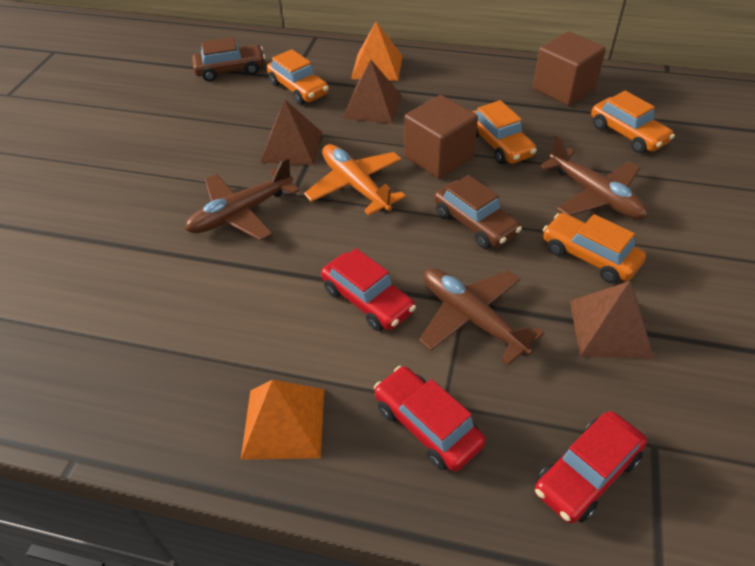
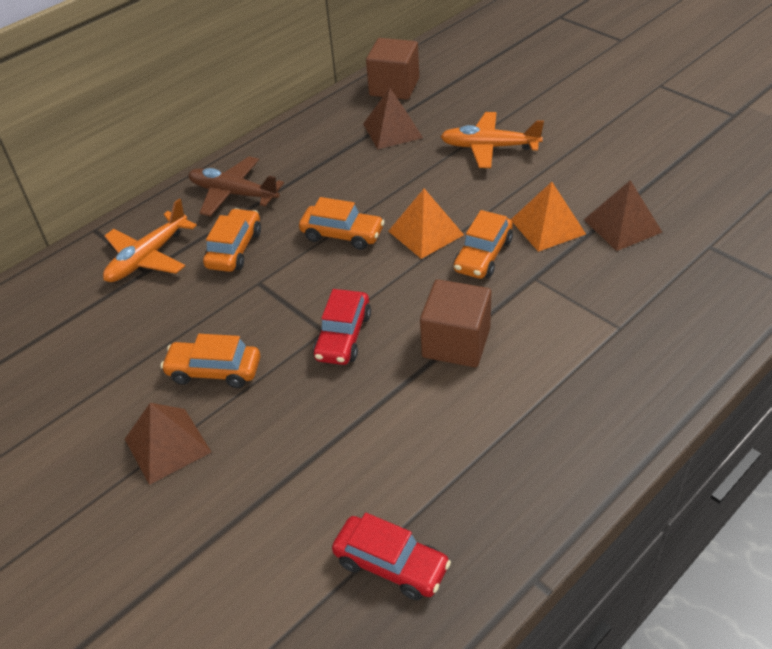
brown car: 2 -> 0
brown plane: 3 -> 1
orange plane: 1 -> 2
red car: 3 -> 2

